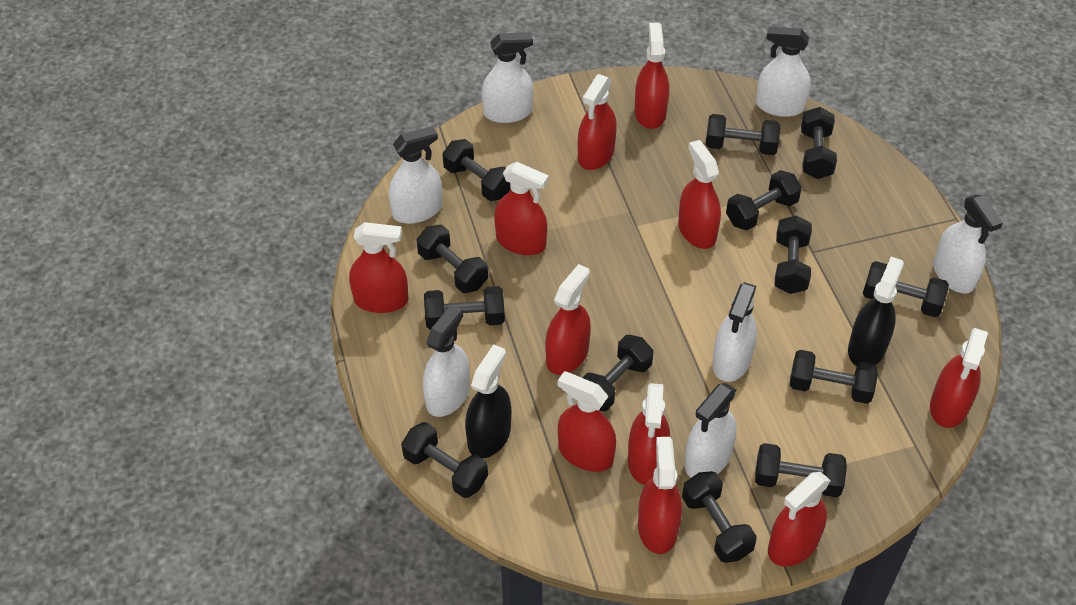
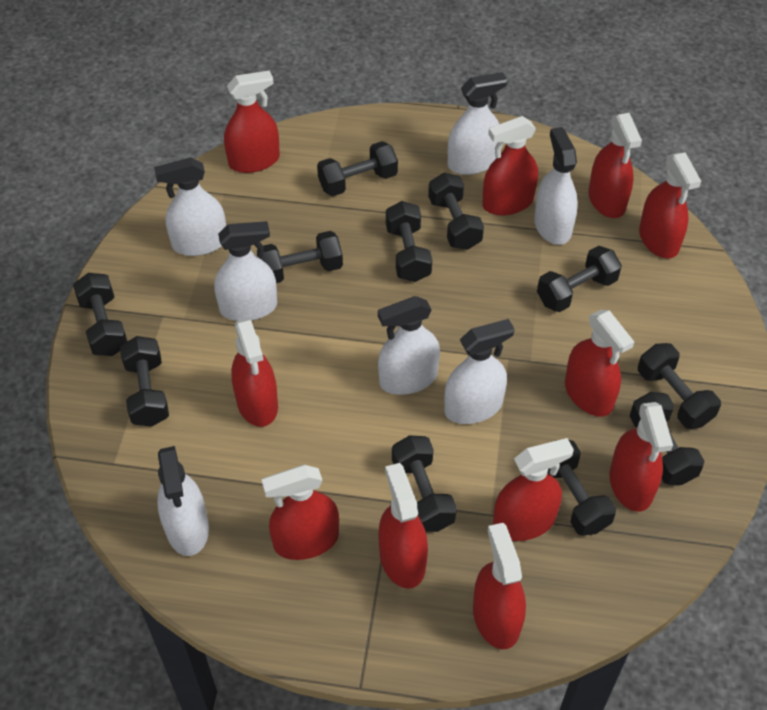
black dumbbell: 13 -> 11
black spray bottle: 2 -> 0

